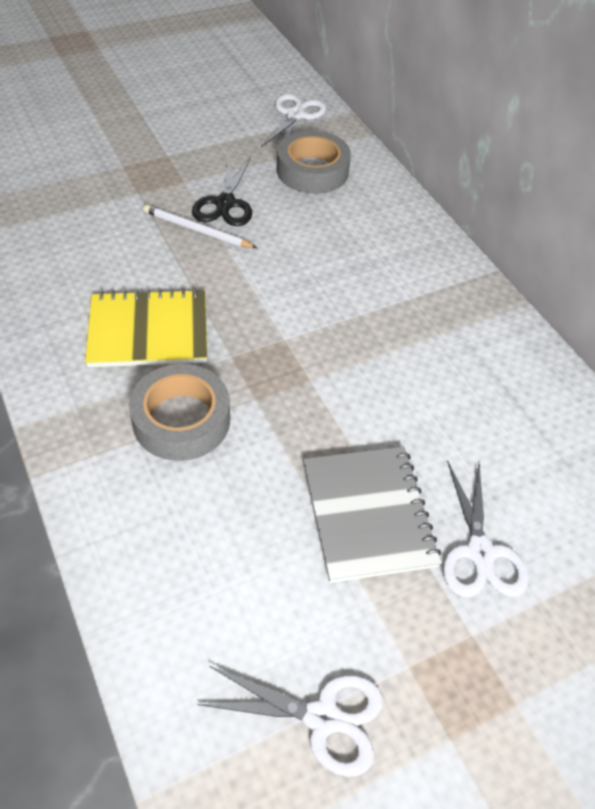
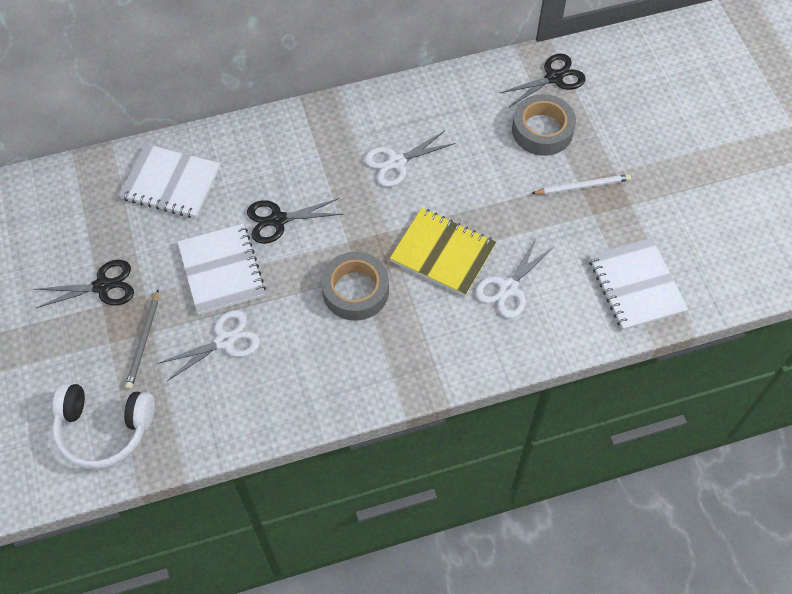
black scissors: 1 -> 3
grey notebook: 1 -> 0
grey pencil: 0 -> 1
white headphones: 0 -> 1
white notebook: 0 -> 3

